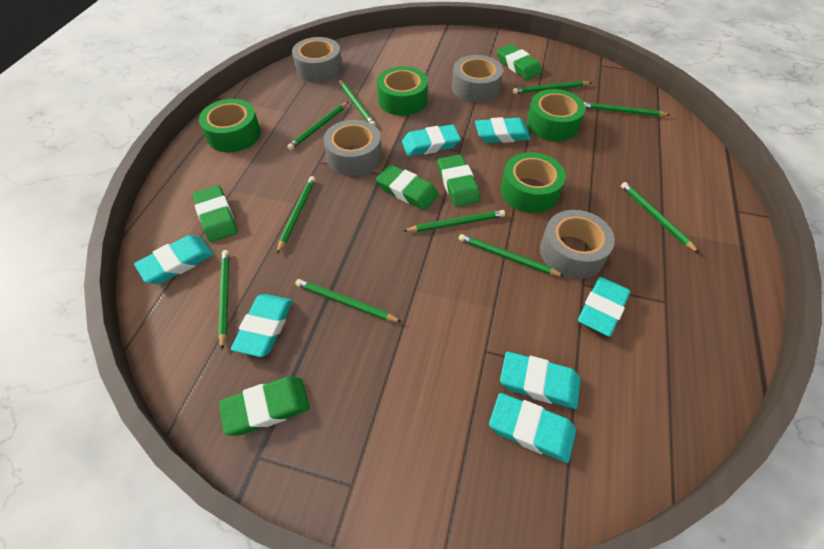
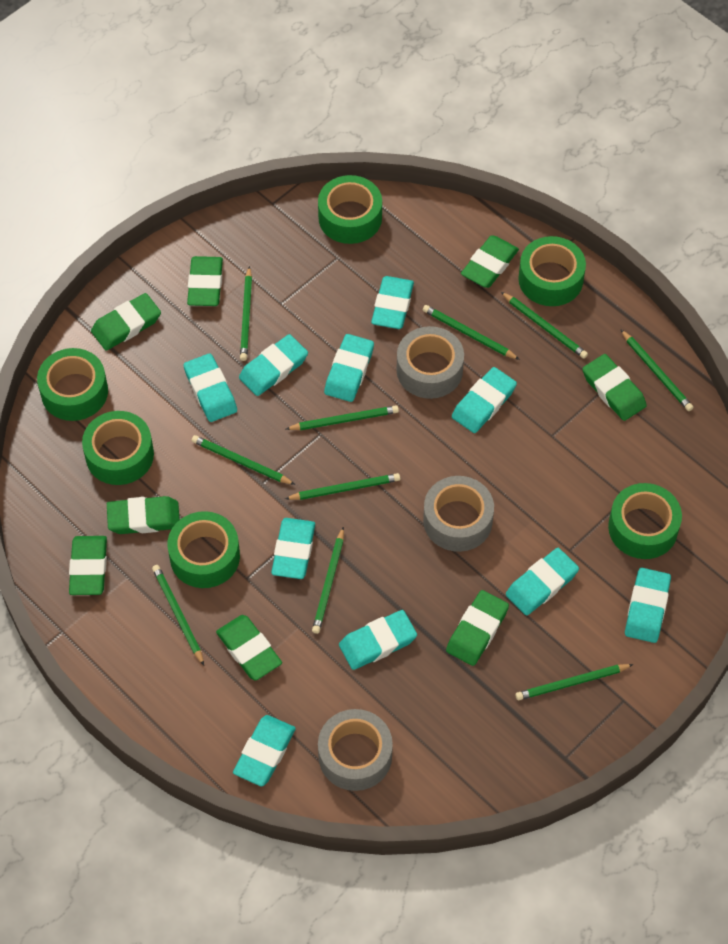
green eraser: 5 -> 8
green tape: 4 -> 6
grey tape: 4 -> 3
turquoise eraser: 7 -> 10

